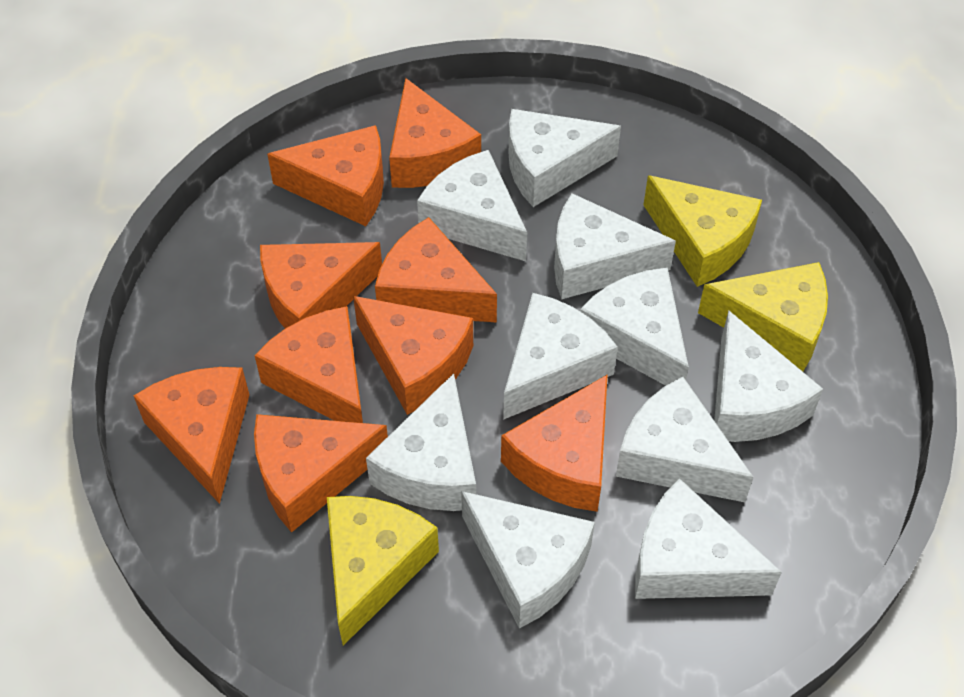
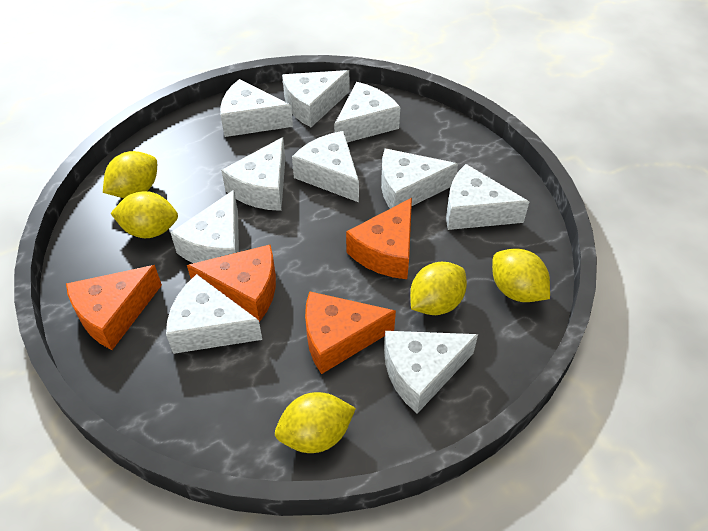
orange cheese: 9 -> 4
yellow cheese: 3 -> 0
yellow lemon: 0 -> 5

